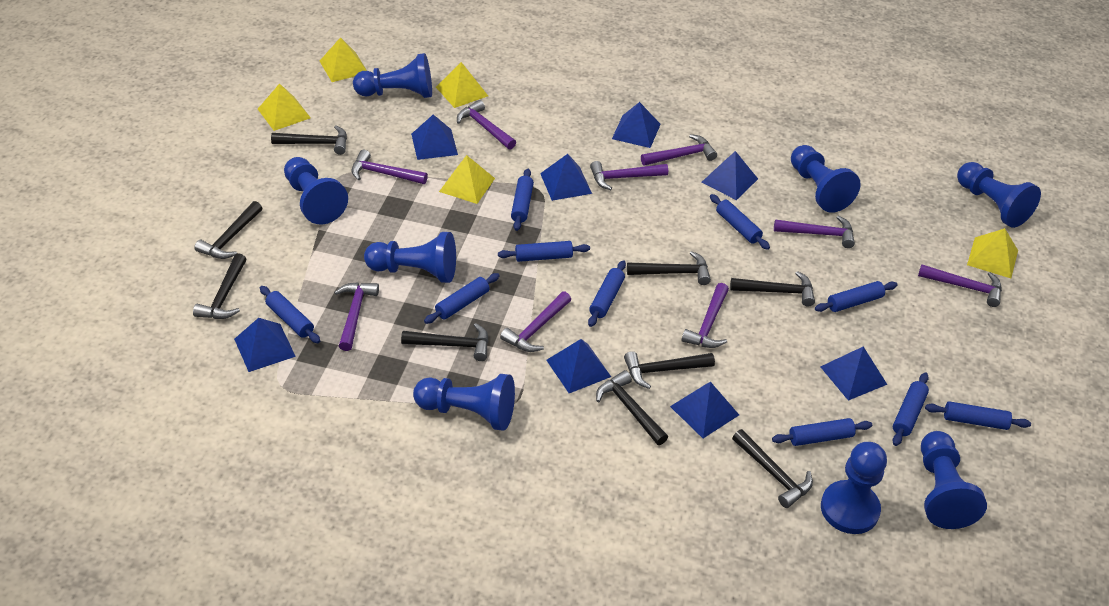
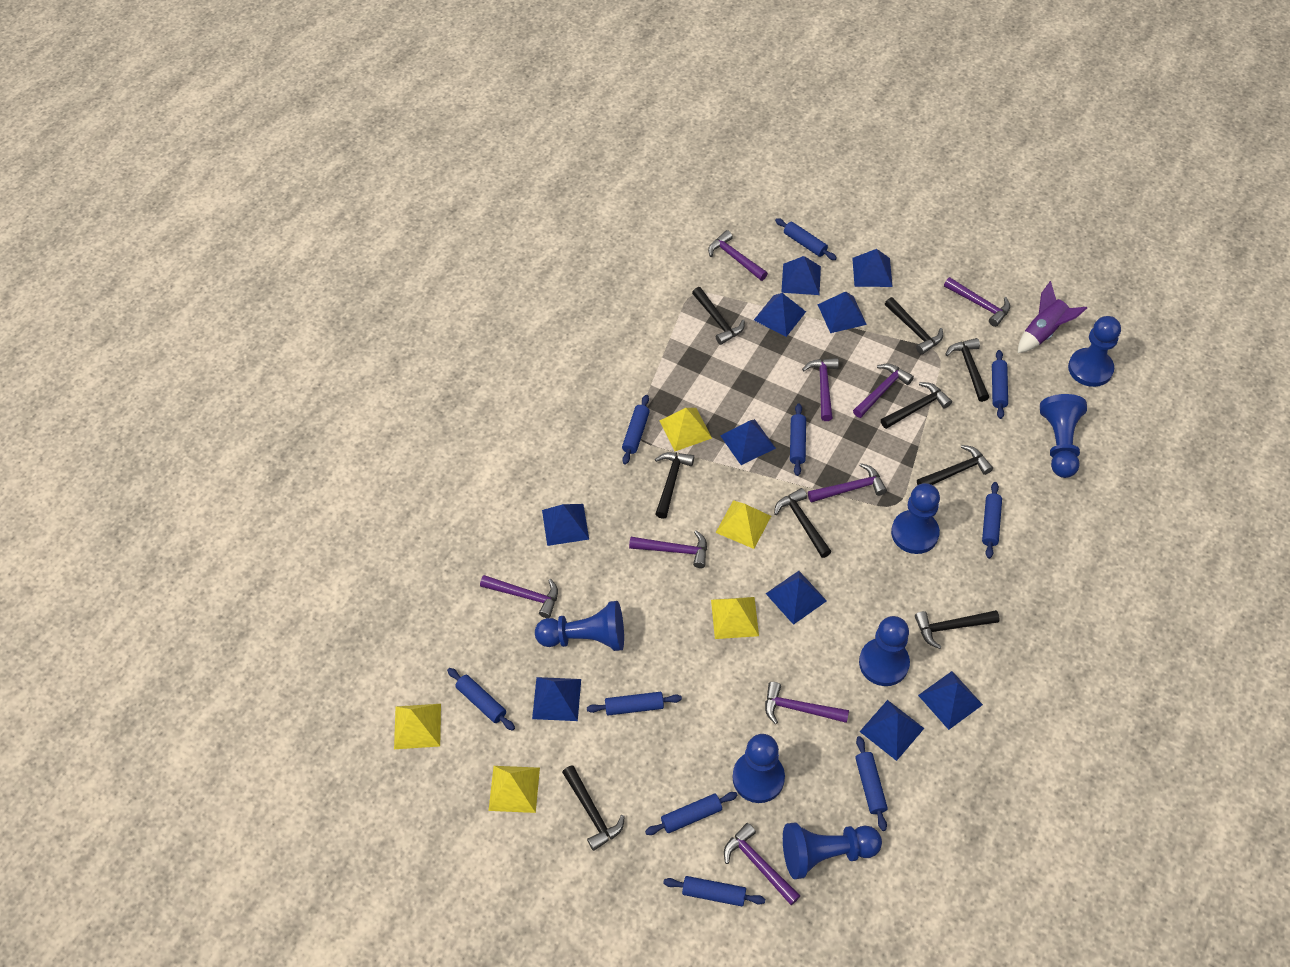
blue pawn: 8 -> 7
blue pyramid: 8 -> 10
purple rocket: 0 -> 1

